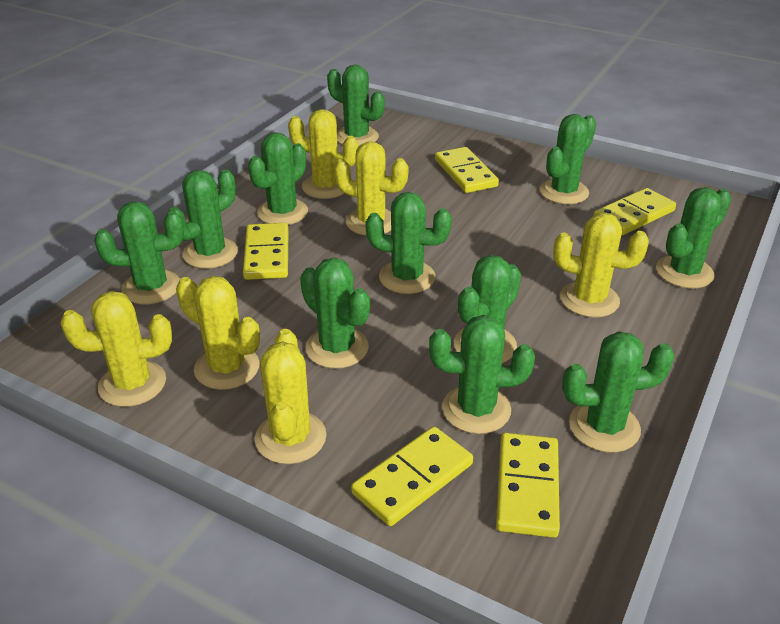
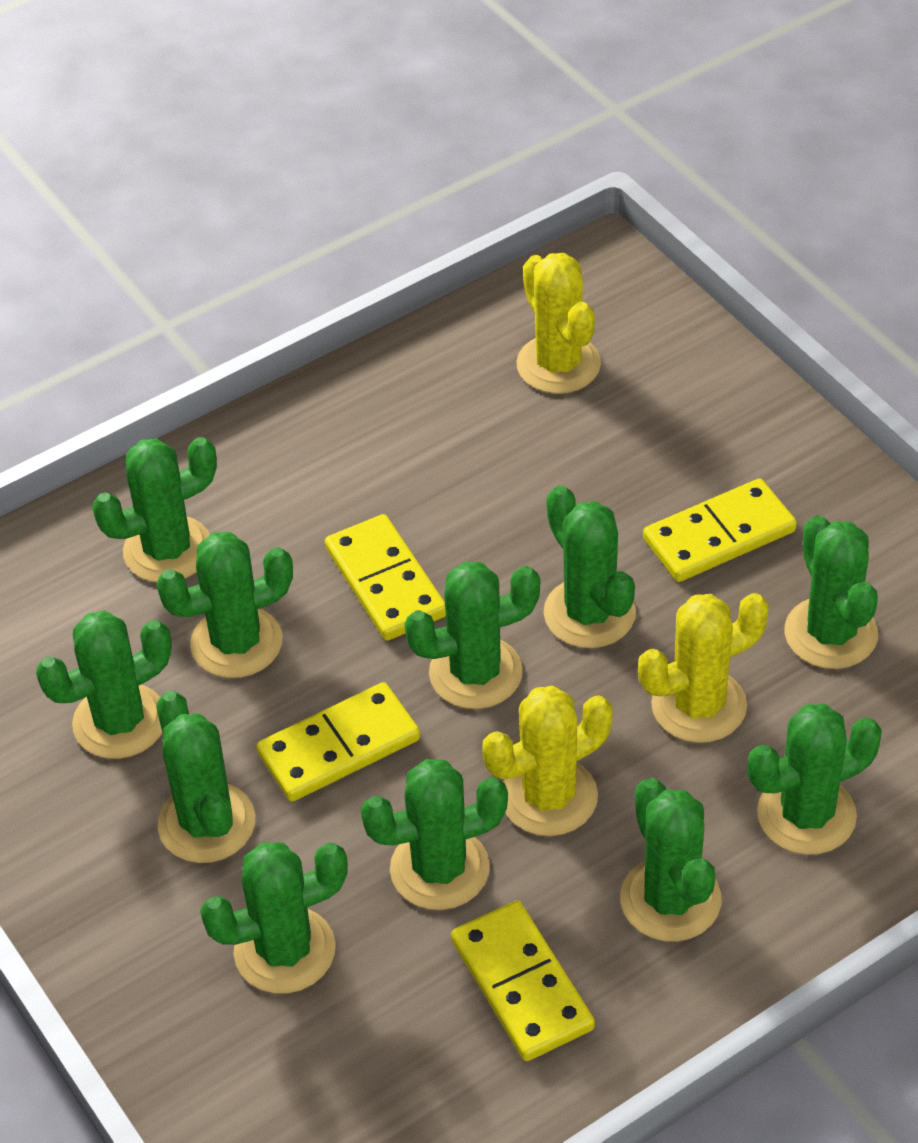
yellow cactus: 6 -> 3
yellow domino: 5 -> 4

